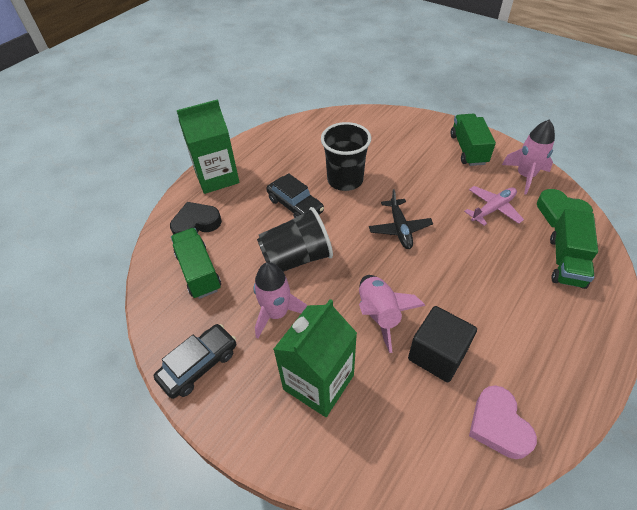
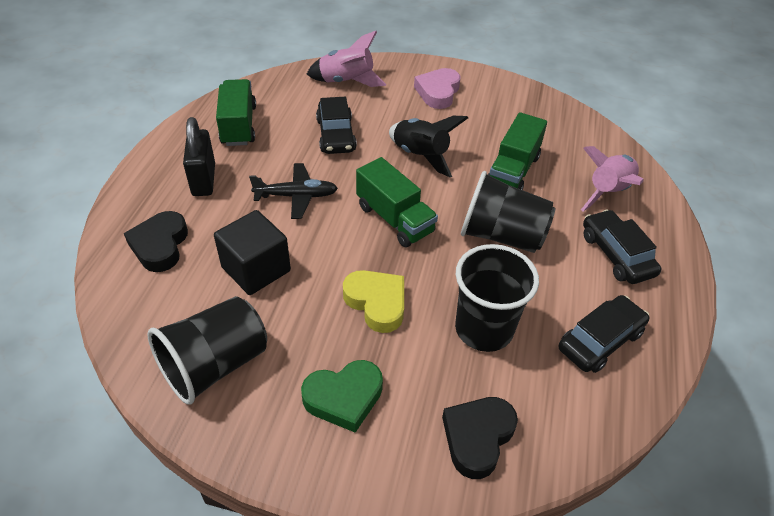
black car: 2 -> 3
black cup: 2 -> 3
black heart: 1 -> 2
black padlock: 0 -> 1
black rocket: 0 -> 1
green carton: 2 -> 0
pink plane: 1 -> 0
pink rocket: 3 -> 2
yellow heart: 0 -> 1

